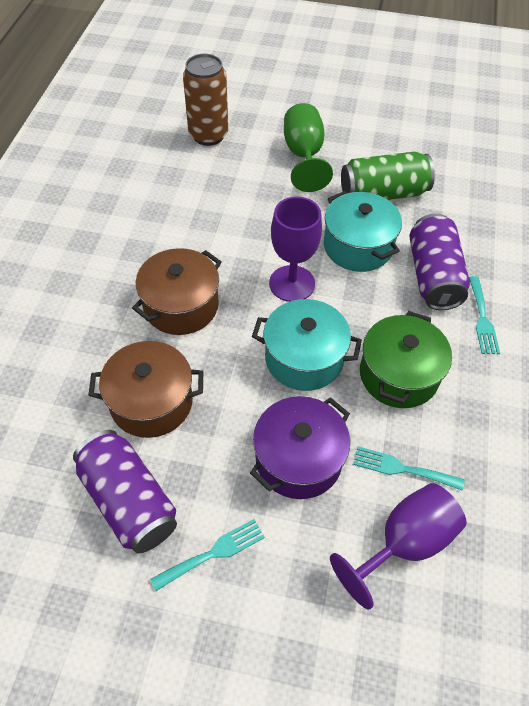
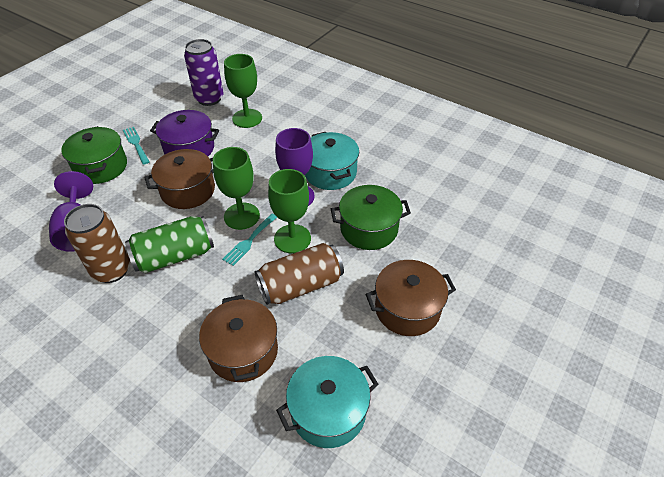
brown can: 1 -> 2
brown pot: 2 -> 3
green goblet: 1 -> 3
green pot: 1 -> 2
purple can: 2 -> 1
turquoise fork: 3 -> 2

